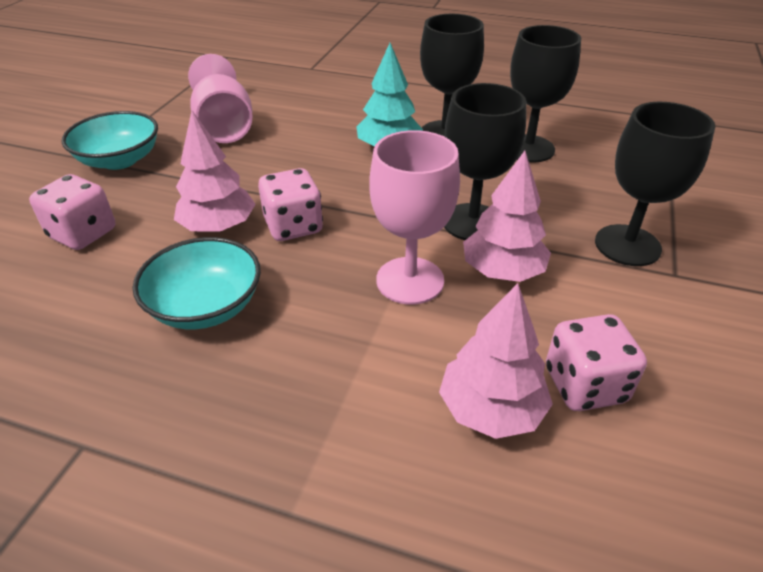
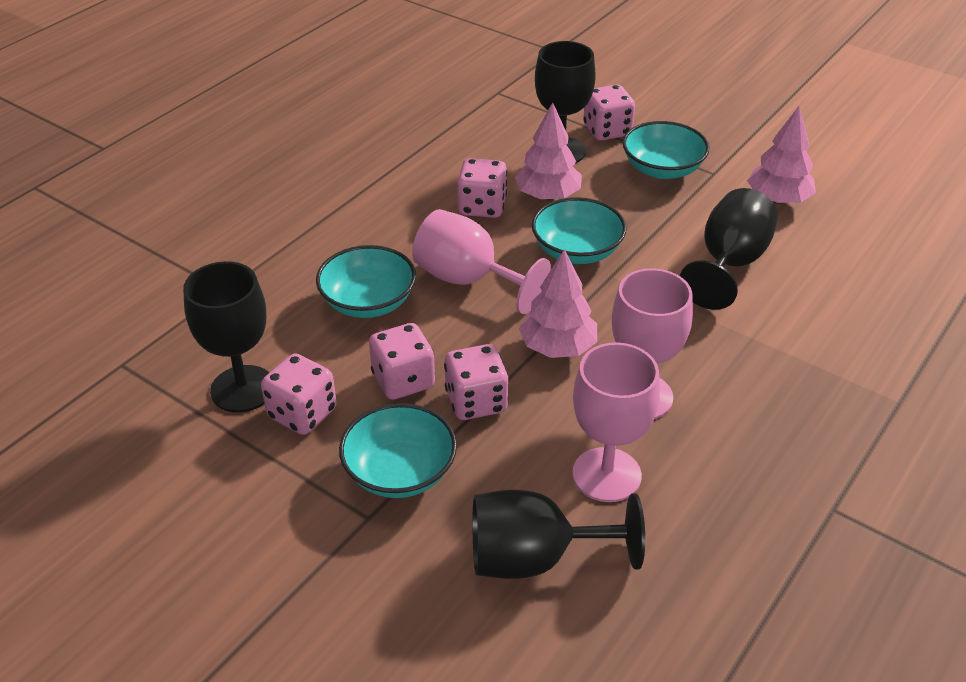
pink dice: 3 -> 5
pink goblet: 2 -> 3
turquoise bowl: 2 -> 4
turquoise tree: 1 -> 0

